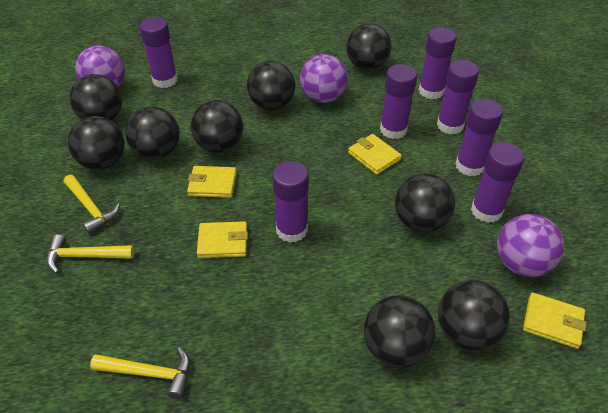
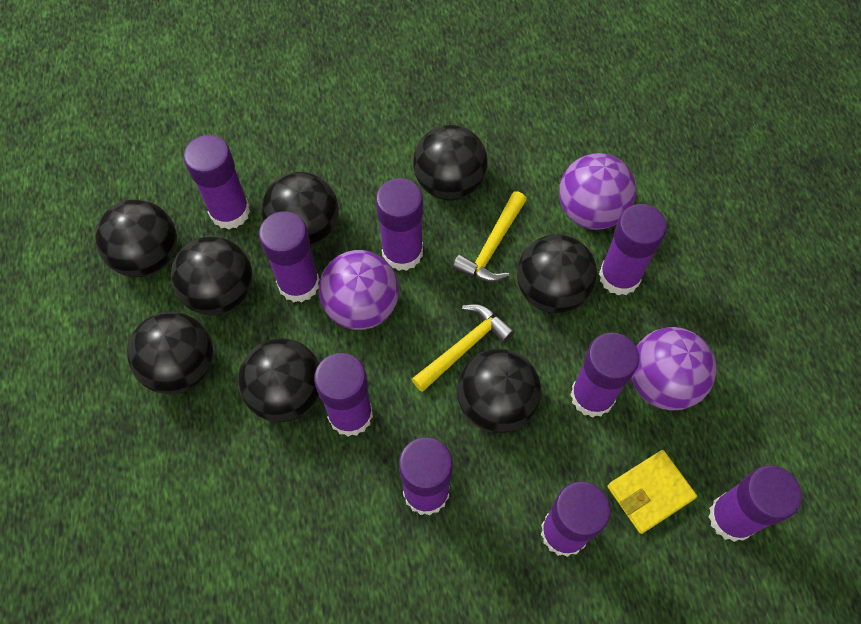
black ball: 9 -> 8
purple glue stick: 7 -> 9
yellow hammer: 3 -> 2
yellow wallet: 4 -> 1

